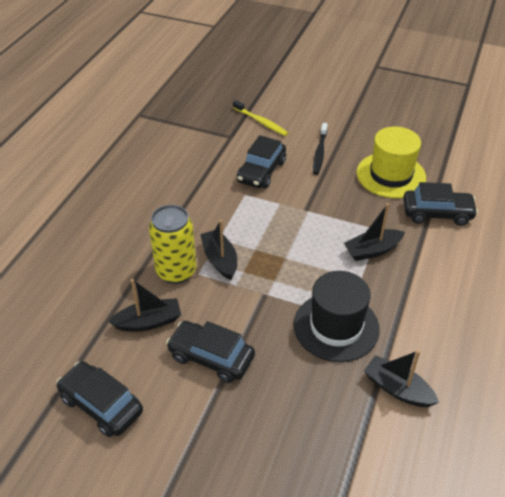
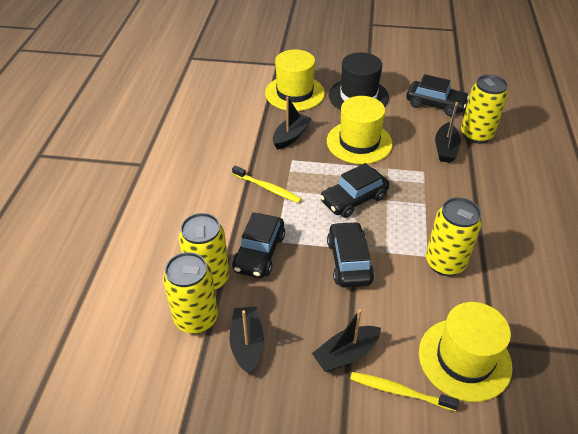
black toothbrush: 1 -> 0
yellow can: 1 -> 4
yellow hat: 1 -> 3
yellow toothbrush: 1 -> 2

